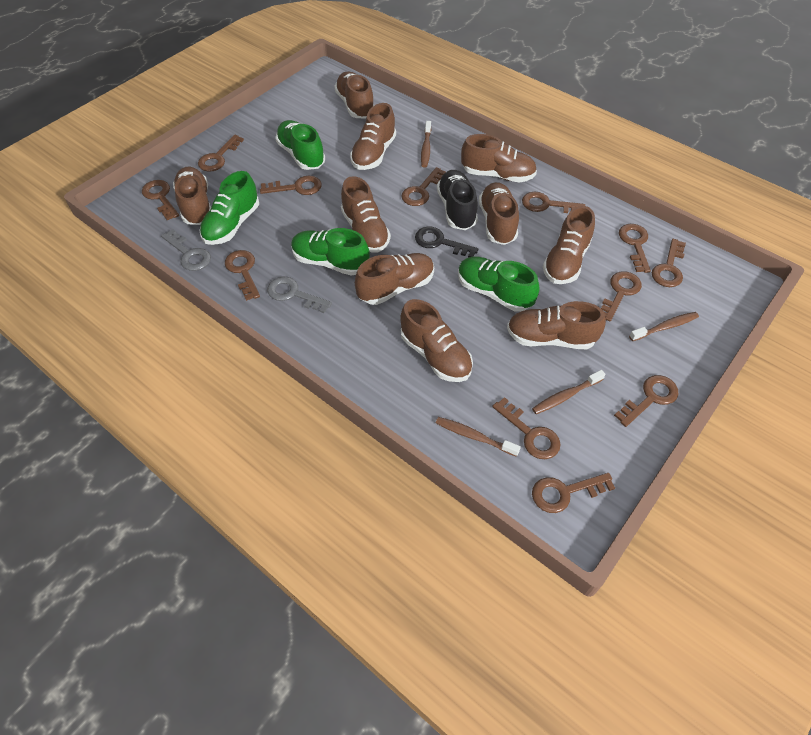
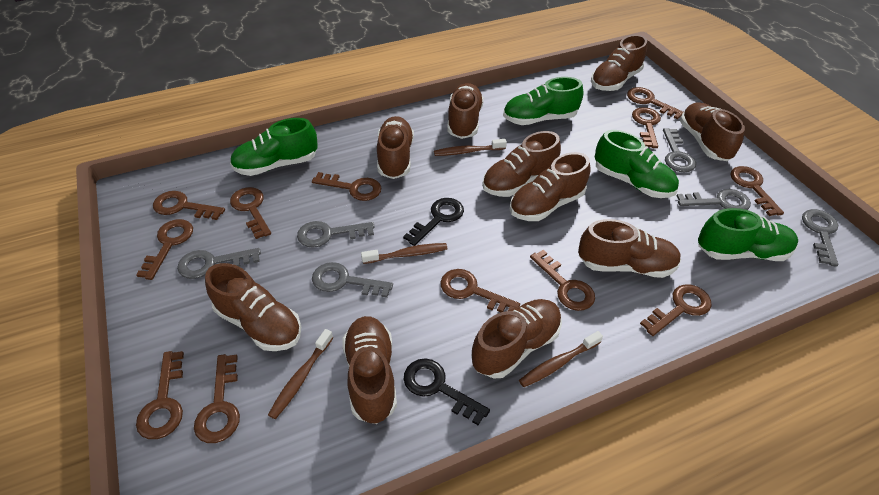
black key: 1 -> 2
black shoe: 1 -> 0
grey key: 2 -> 6

